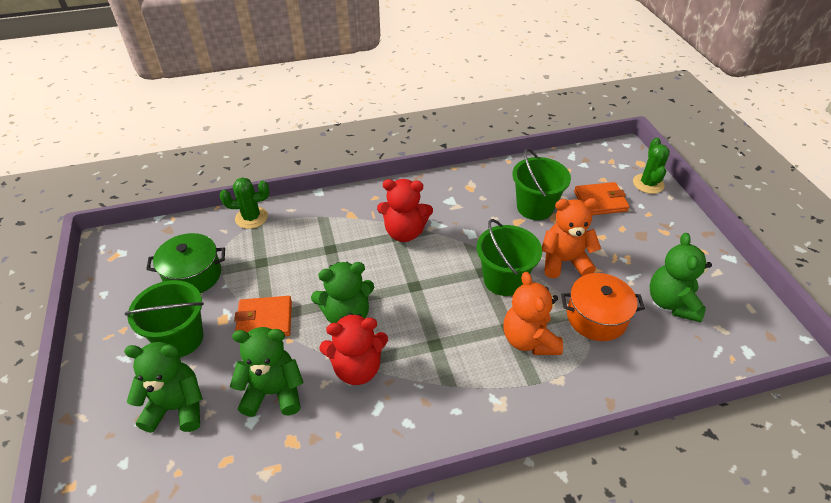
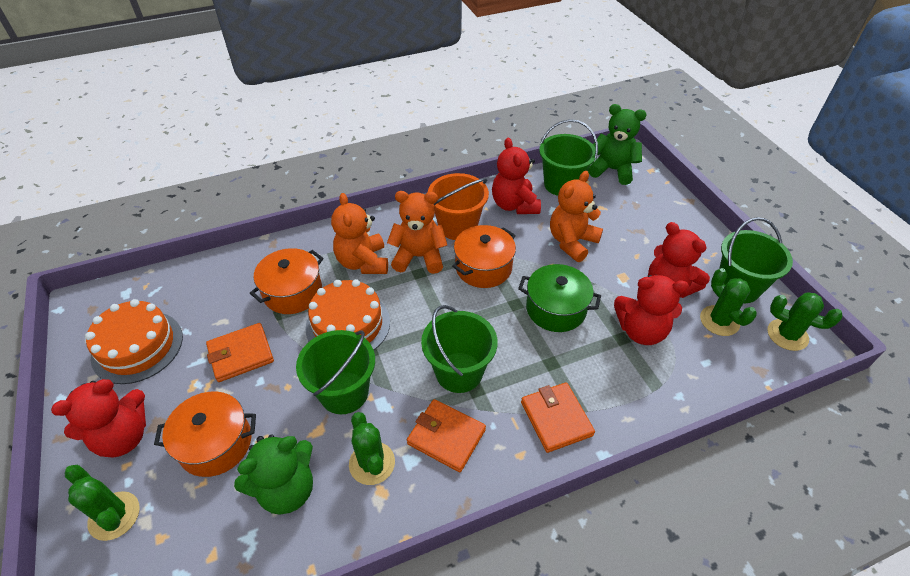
green bucket: 3 -> 4
green cactus: 2 -> 4
green teddy bear: 4 -> 2
orange bucket: 0 -> 1
orange cake: 0 -> 2
orange pot: 1 -> 3
orange teddy bear: 2 -> 3
orange wallet: 2 -> 3
red teddy bear: 2 -> 4

